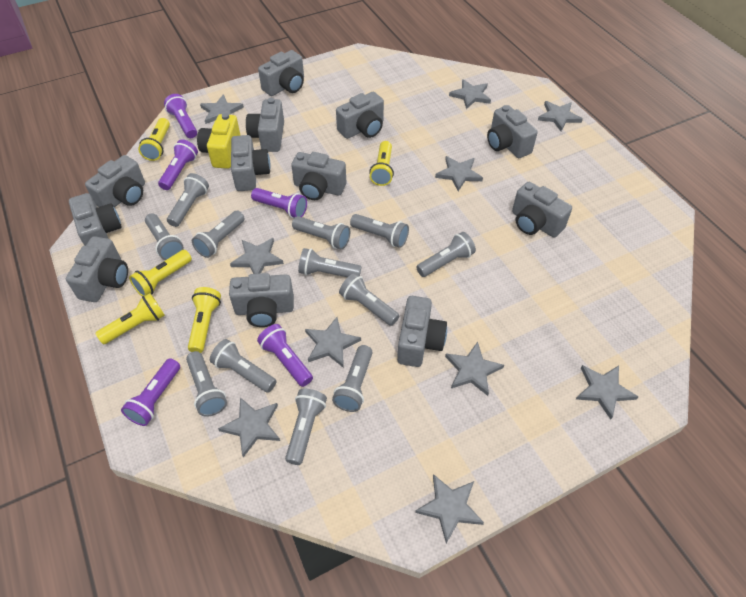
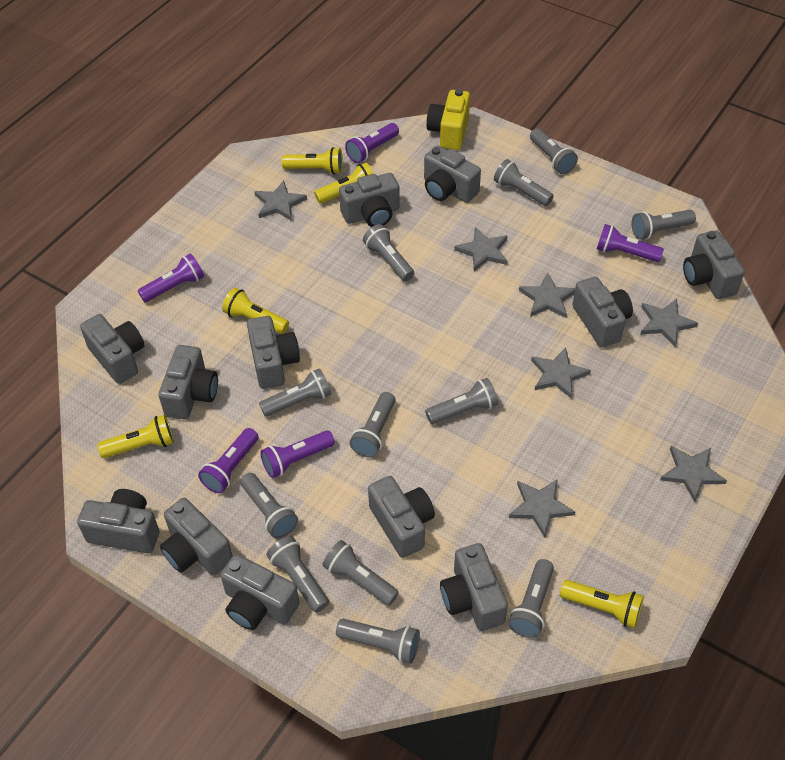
grey star: 10 -> 7

